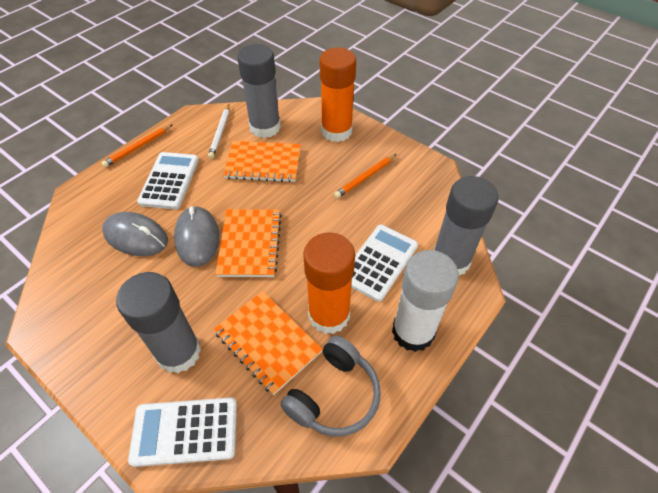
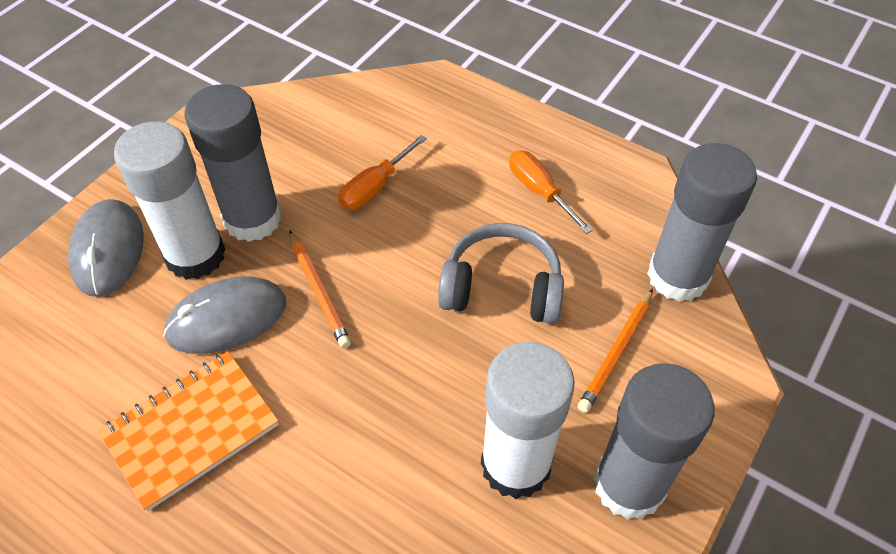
orange glue stick: 2 -> 0
orange notebook: 3 -> 1
orange screwdriver: 0 -> 2
white calculator: 3 -> 0
white glue stick: 1 -> 2
white pencil: 1 -> 0

